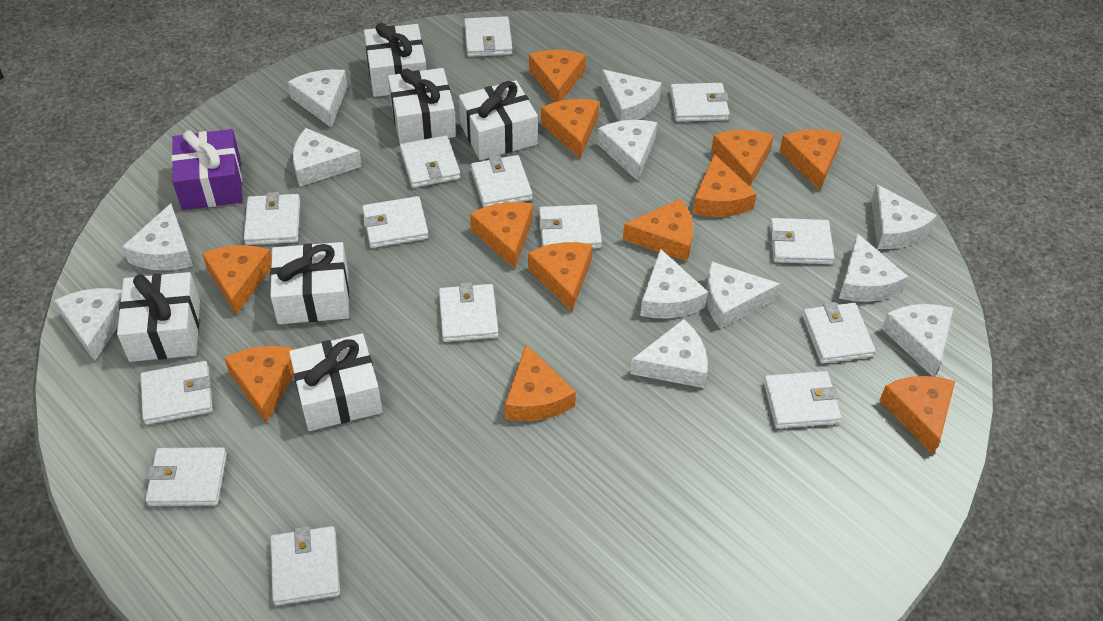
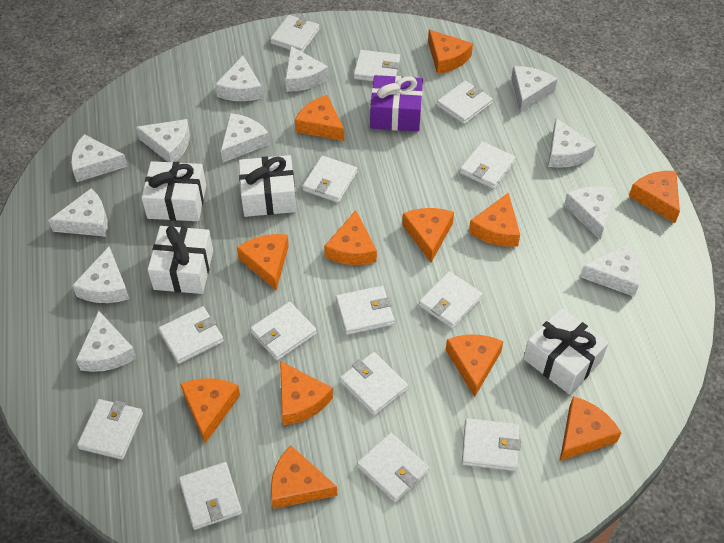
white gift: 6 -> 4

